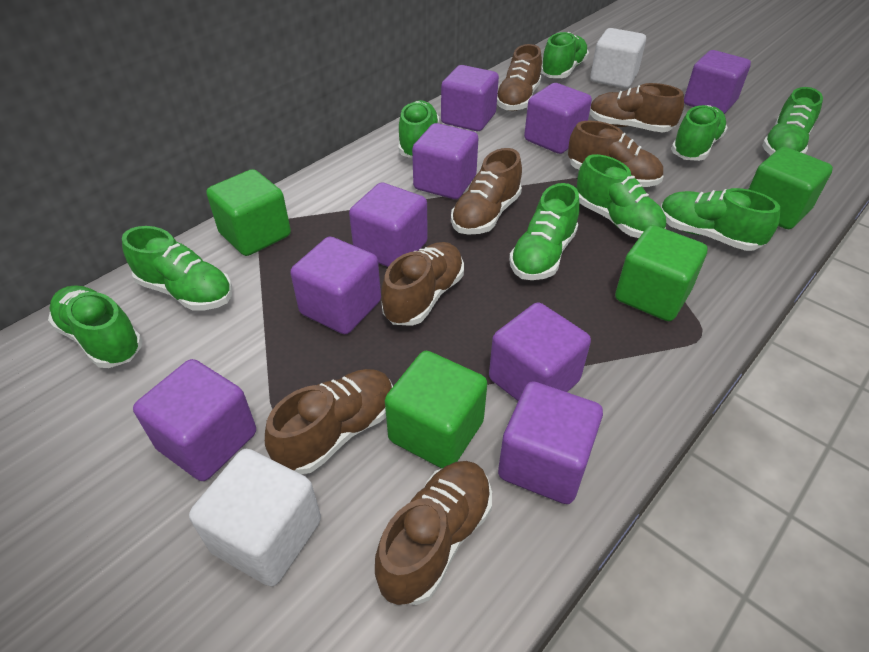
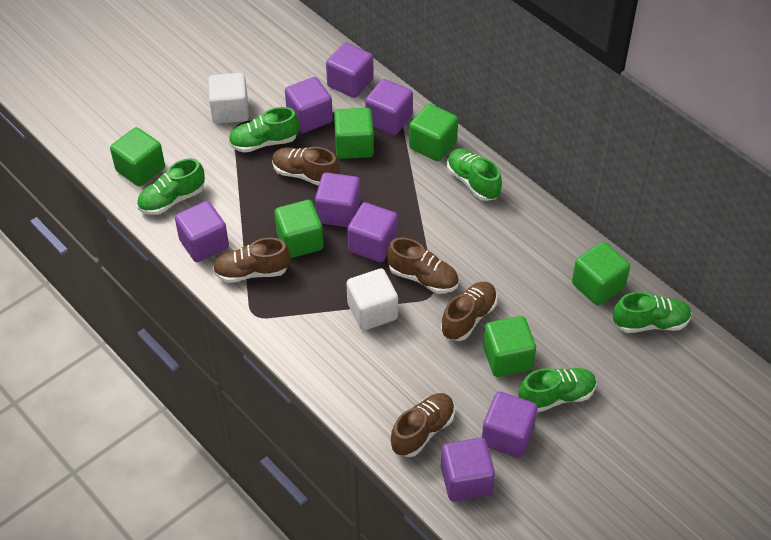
brown shoe: 7 -> 5
green cube: 4 -> 6
green shoe: 9 -> 5
purple cube: 9 -> 8

